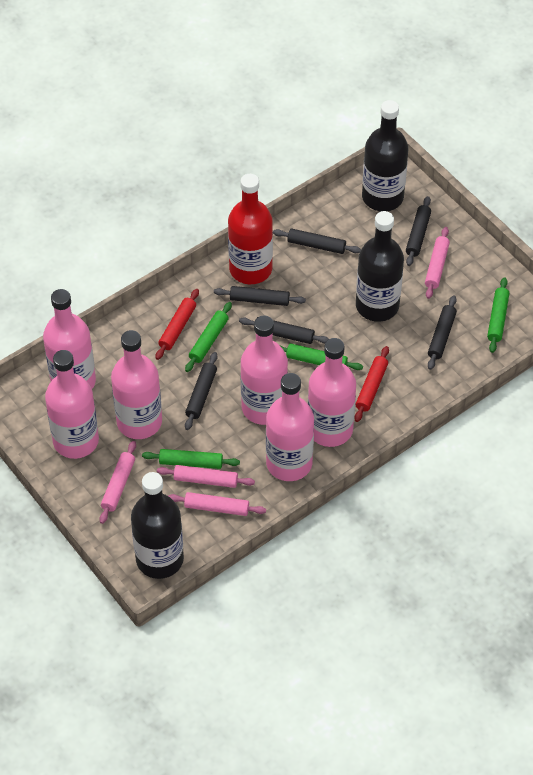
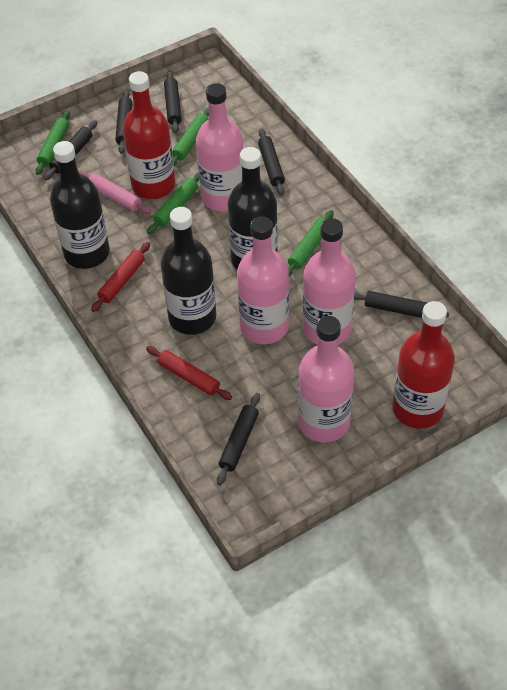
pink bottle: 6 -> 4
pink rolling pin: 4 -> 1
red bottle: 1 -> 2

